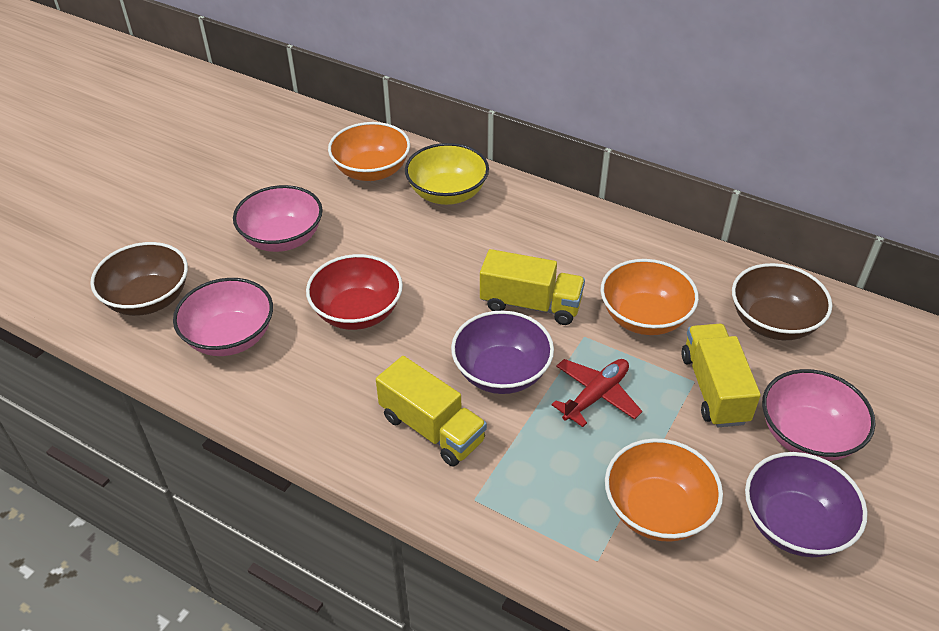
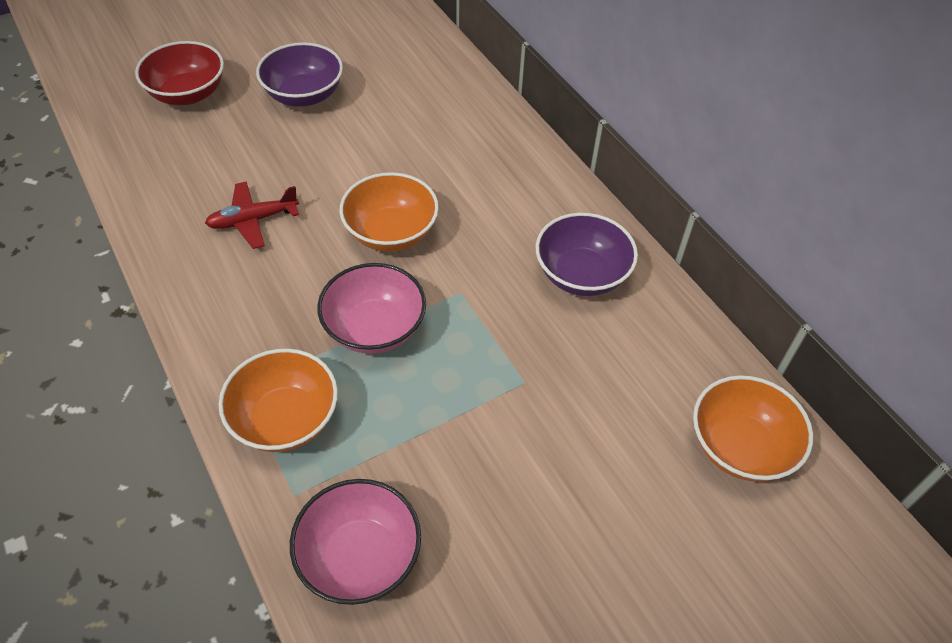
brown bowl: 2 -> 0
pink bowl: 3 -> 2
yellow bowl: 1 -> 0
yellow truck: 3 -> 0

